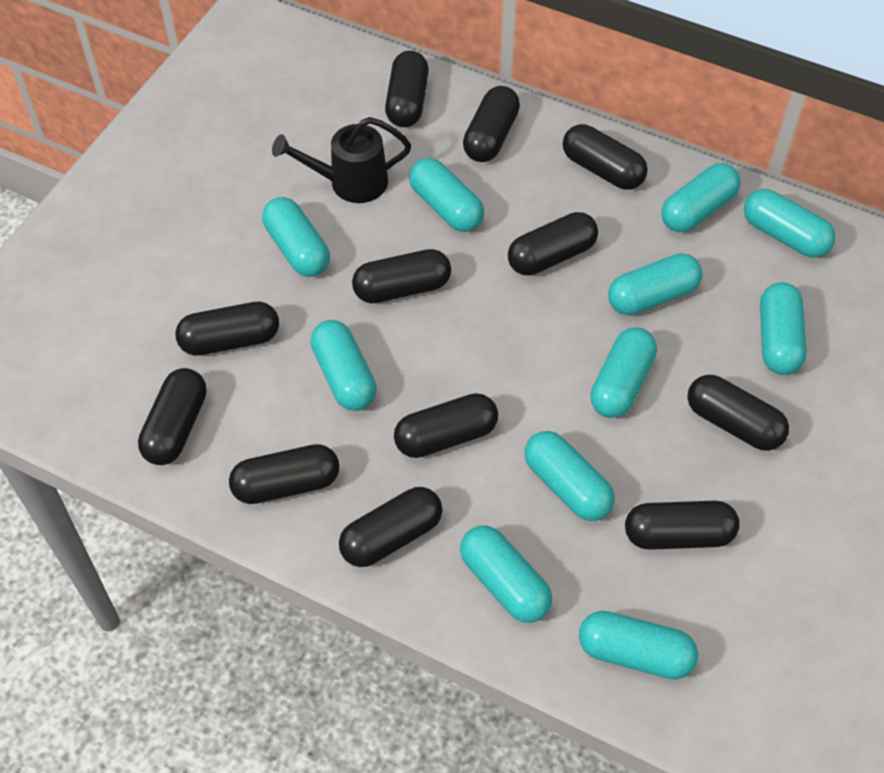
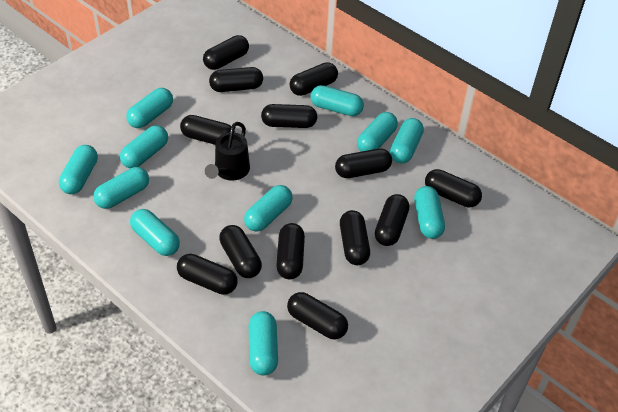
black capsule: 12 -> 13

